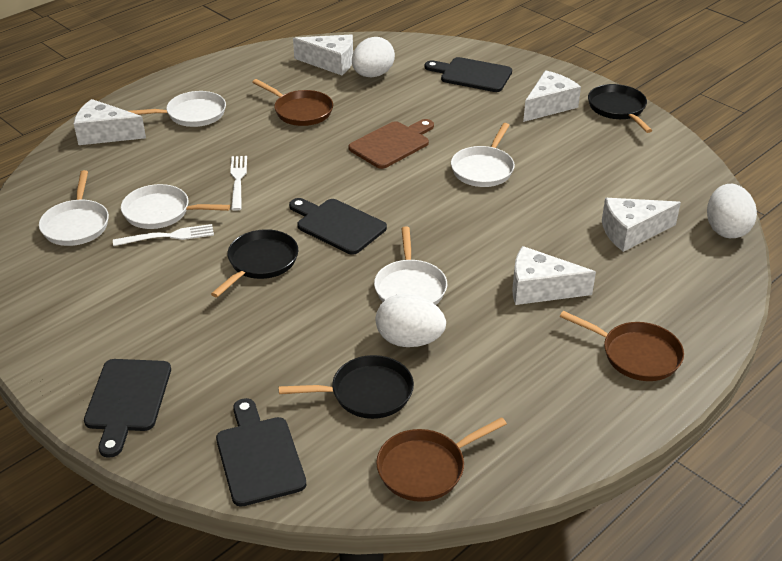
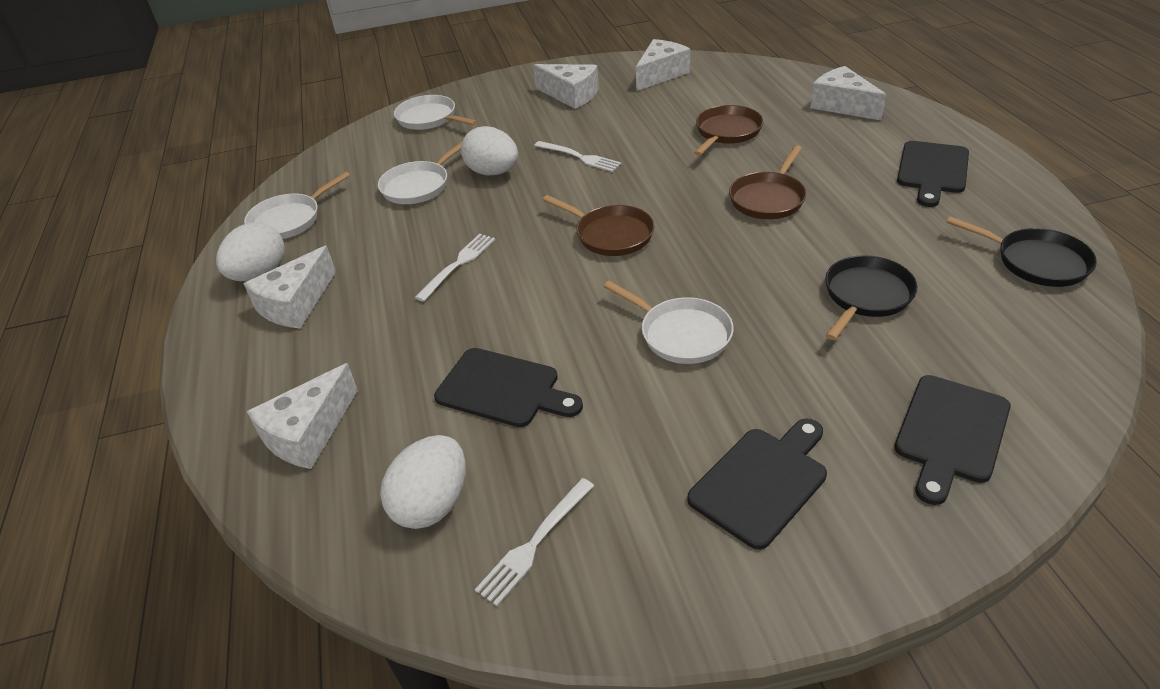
black pan: 3 -> 2
brown cutting board: 1 -> 0
white fork: 2 -> 3
white pan: 5 -> 4

